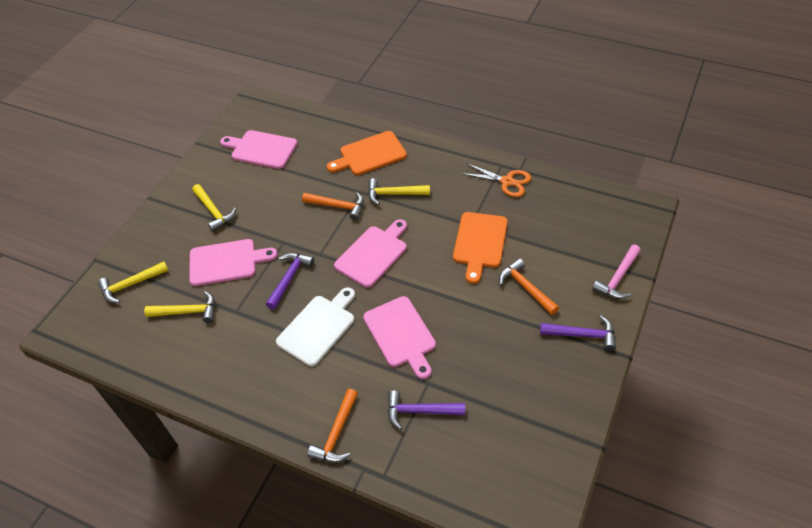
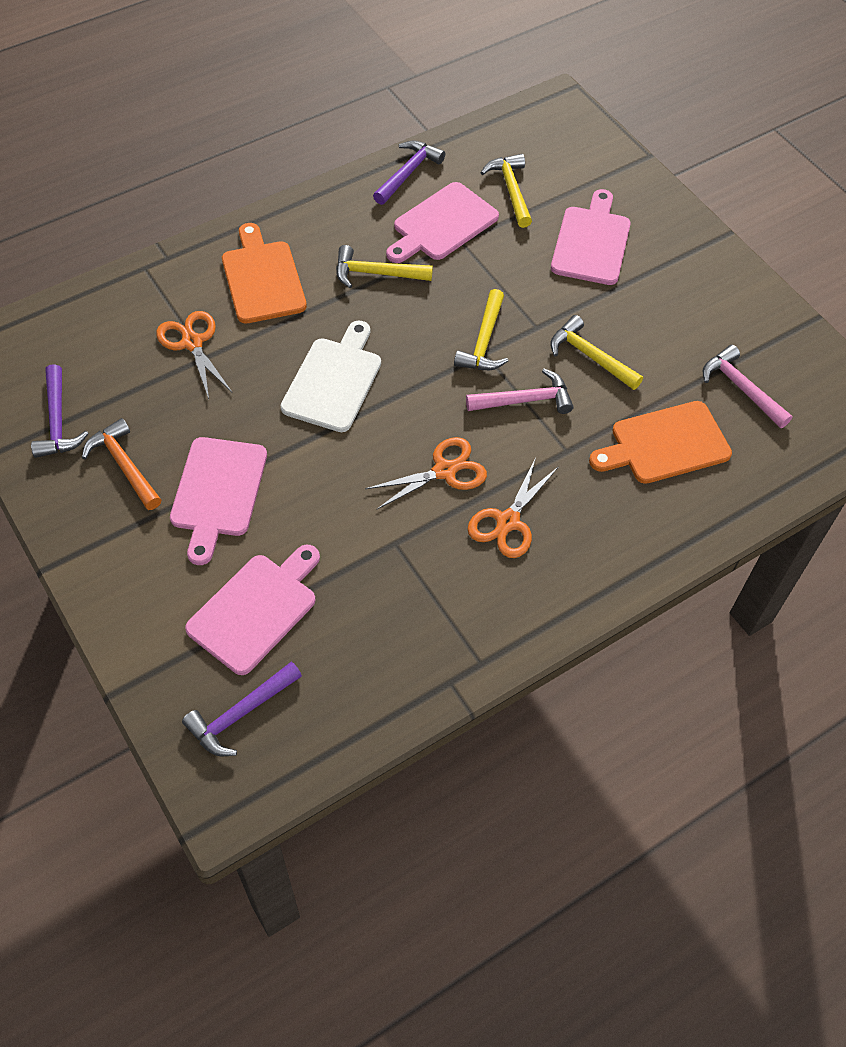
orange hammer: 3 -> 1
orange scissors: 1 -> 3
pink hammer: 1 -> 2

